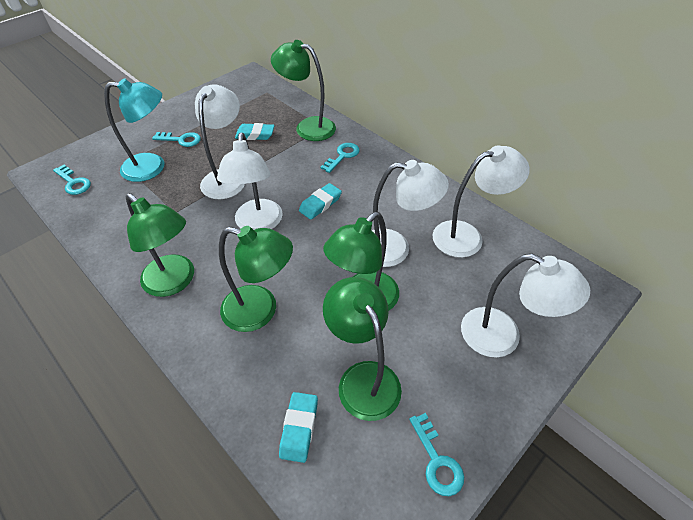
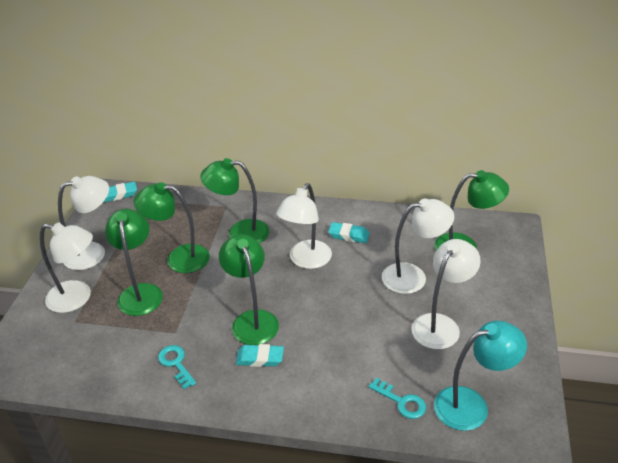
turquoise key: 4 -> 2

